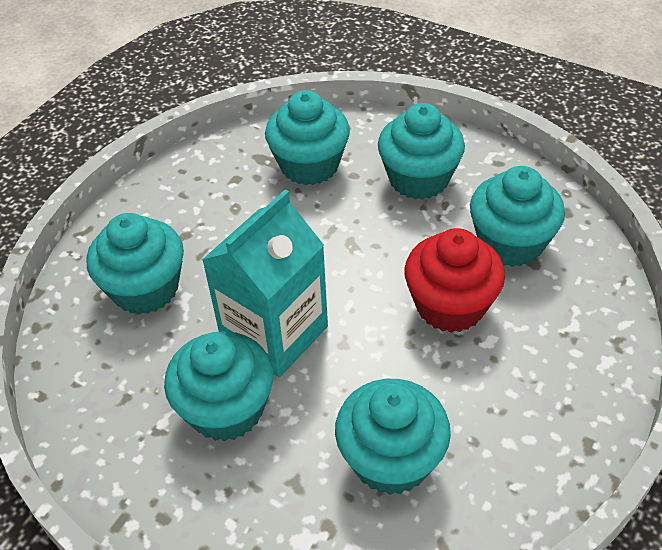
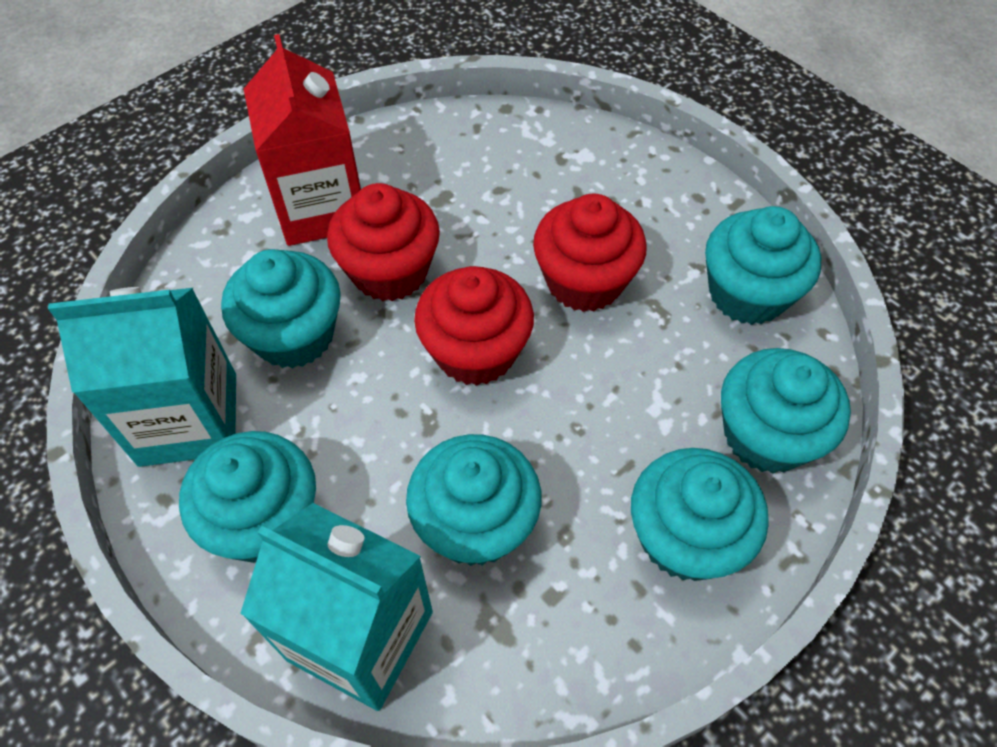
red carton: 0 -> 1
red cupcake: 1 -> 3
turquoise carton: 1 -> 2

